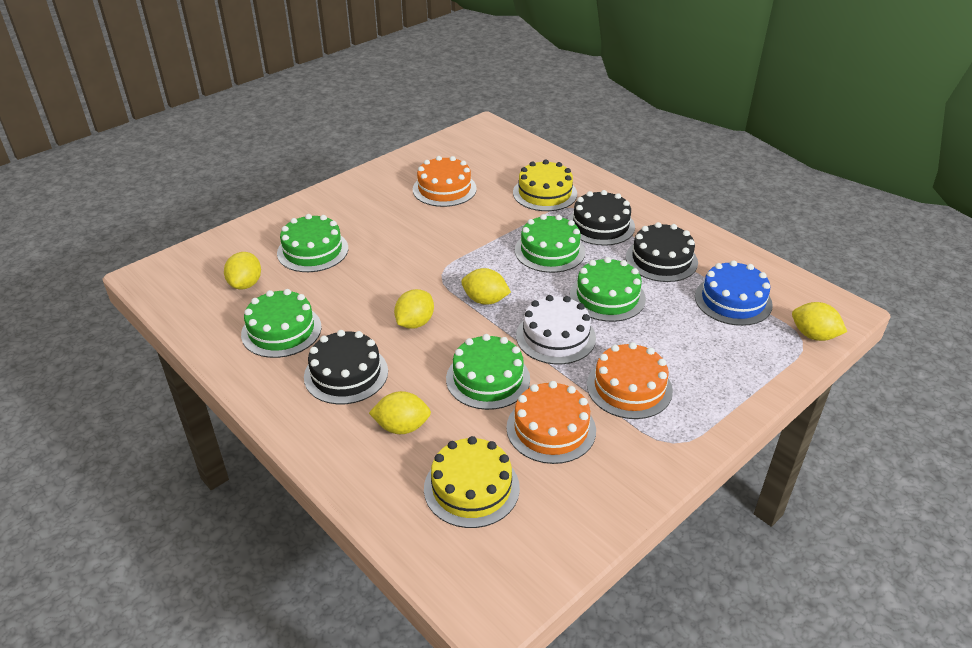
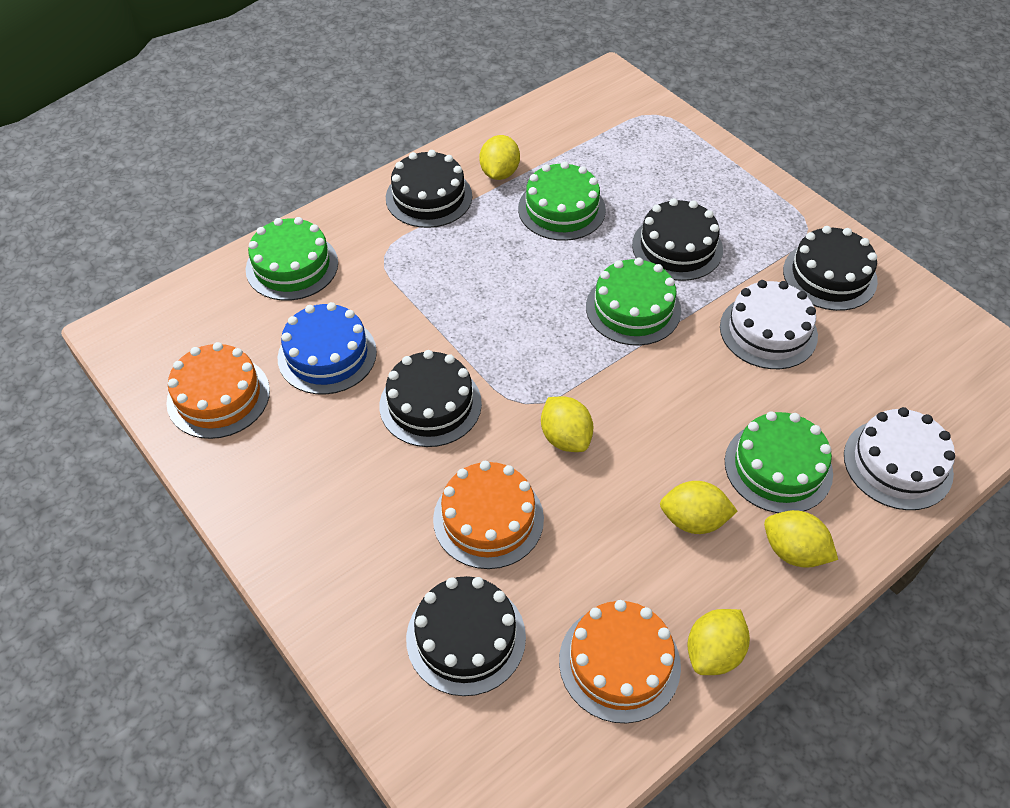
black cake: 3 -> 5
green cake: 5 -> 4
white cake: 1 -> 2
yellow cake: 2 -> 0

